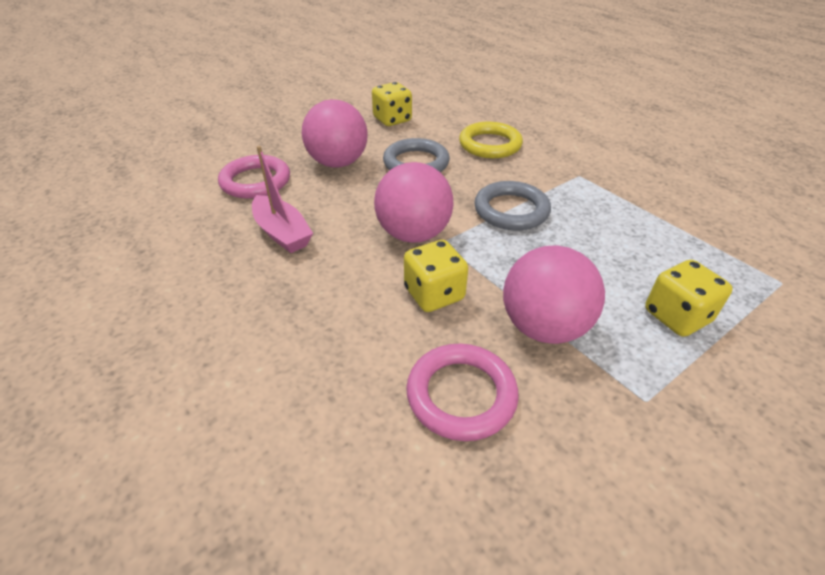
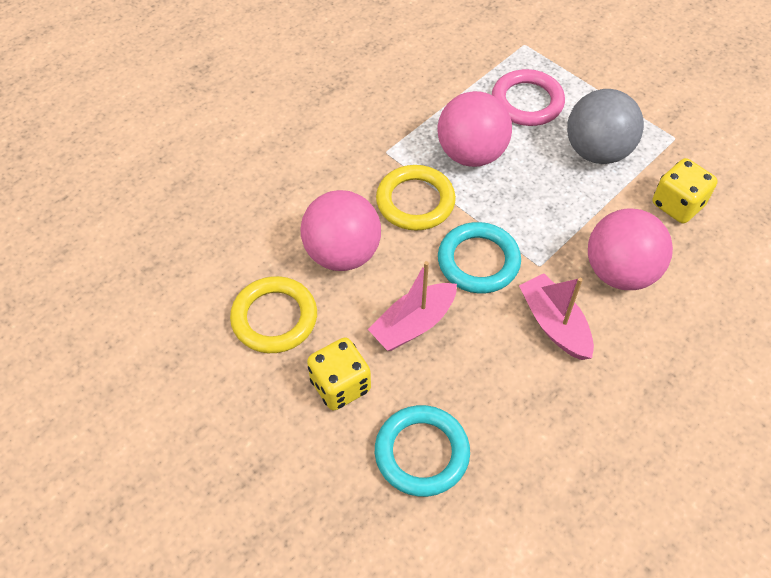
grey ball: 0 -> 1
grey ring: 2 -> 0
pink boat: 1 -> 2
pink ring: 2 -> 1
turquoise ring: 0 -> 2
yellow dice: 3 -> 2
yellow ring: 1 -> 2

